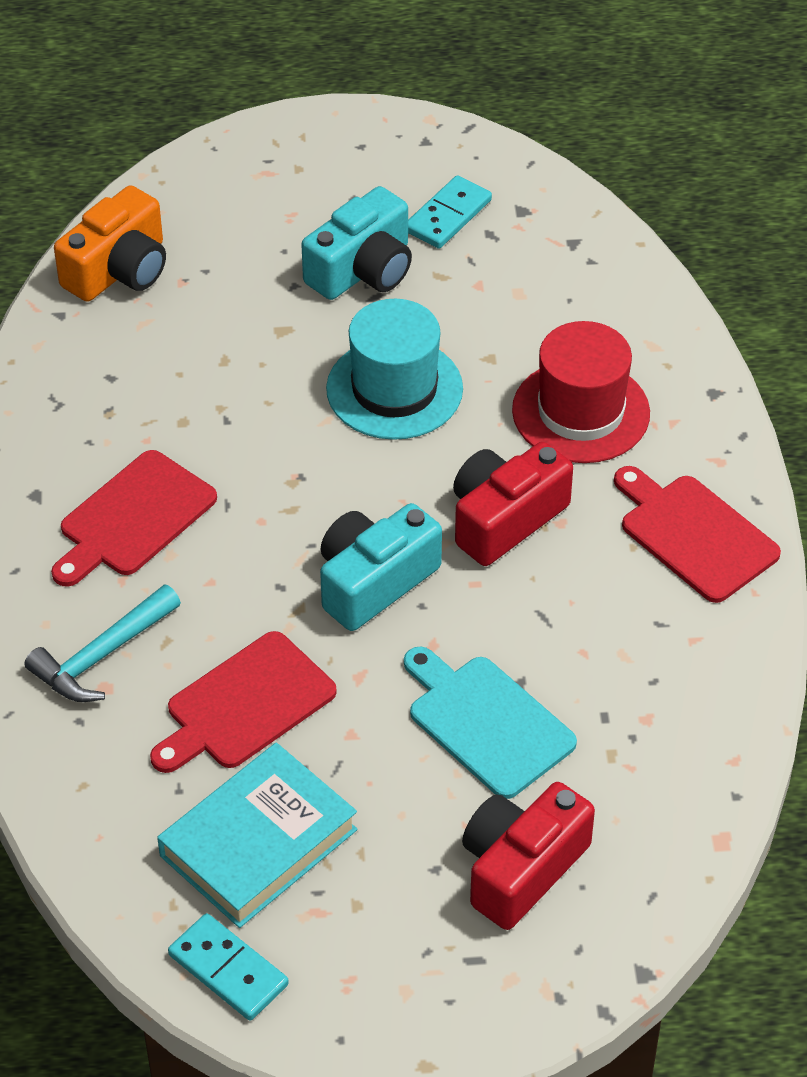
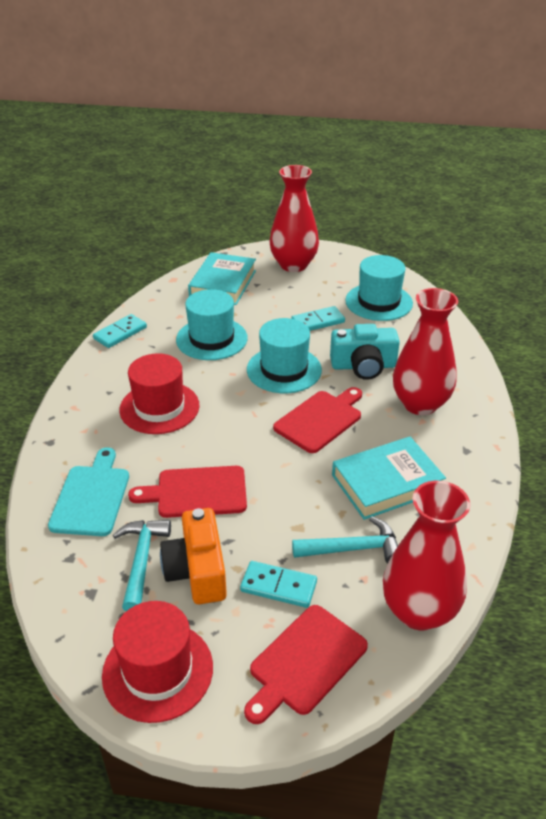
red camera: 2 -> 0
red hat: 1 -> 2
red vase: 0 -> 3
turquoise book: 1 -> 2
turquoise camera: 2 -> 1
turquoise domino: 2 -> 3
turquoise hammer: 1 -> 2
turquoise hat: 1 -> 3

